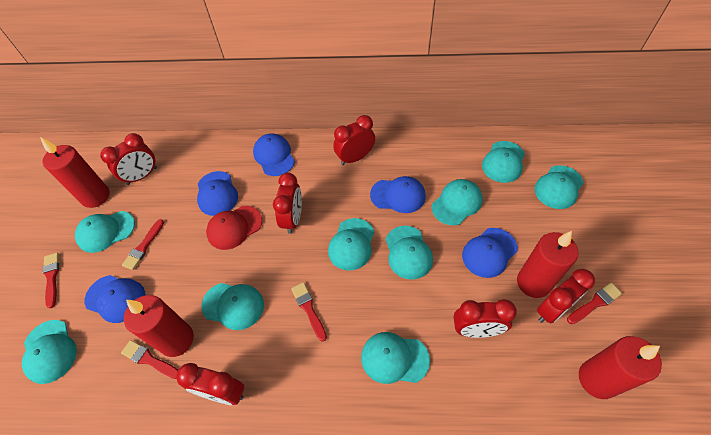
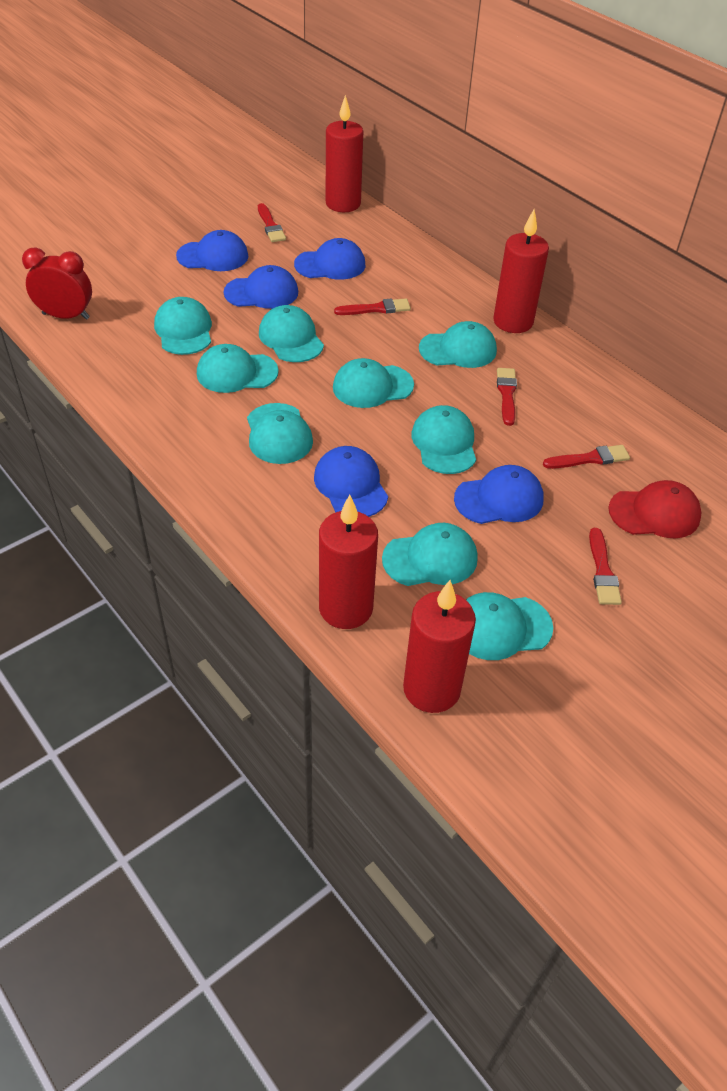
red clock: 6 -> 1

